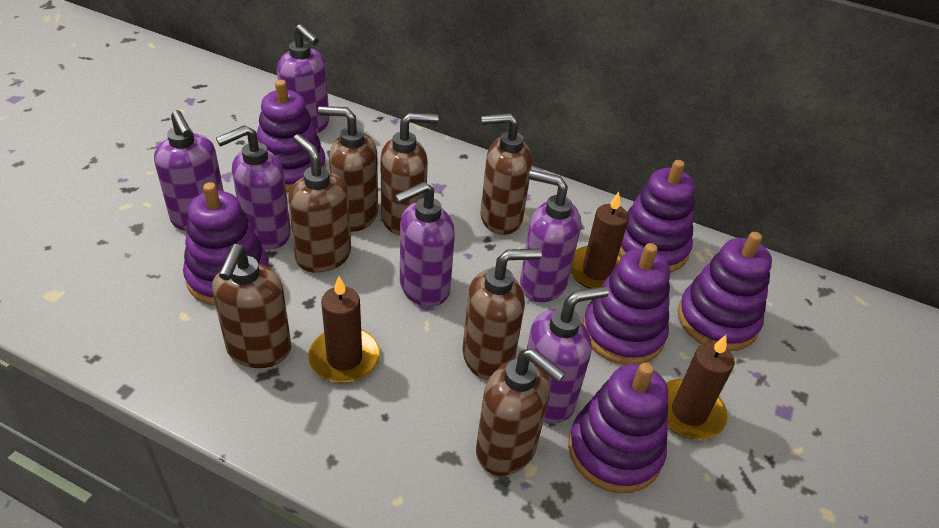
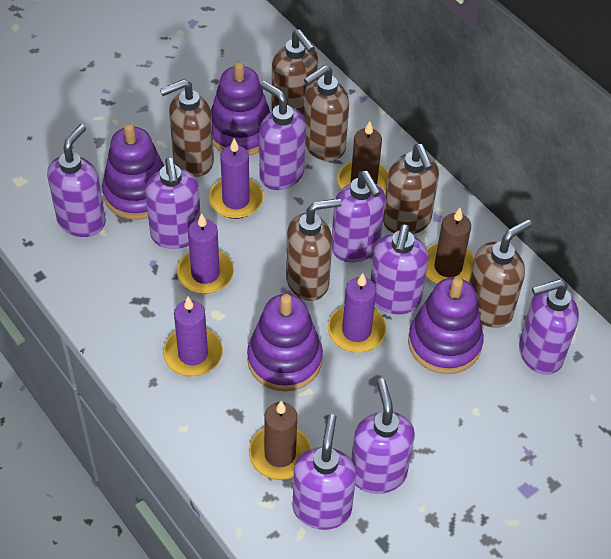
brown soap dispenser: 7 -> 6
purple candle: 0 -> 4
purple soap dispenser: 6 -> 8
purple stacking toy: 6 -> 4

